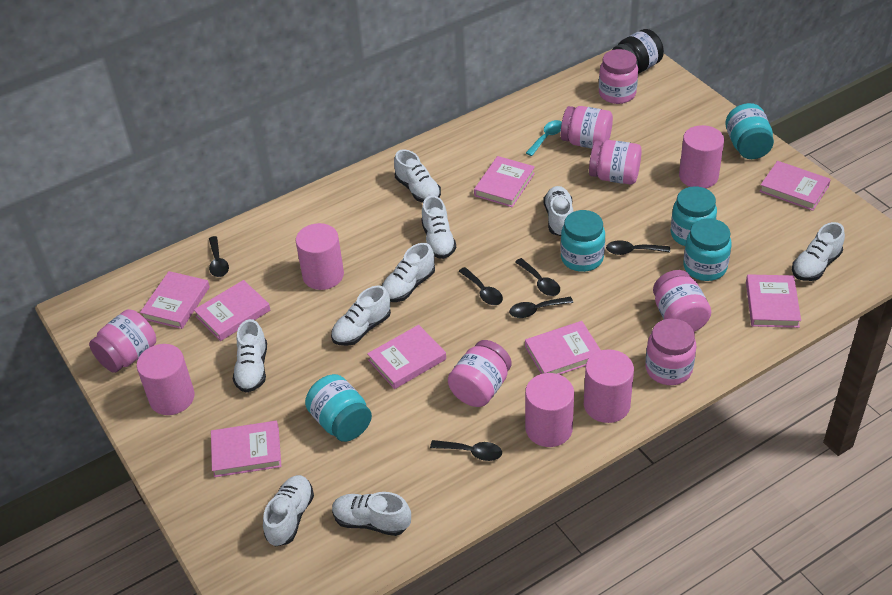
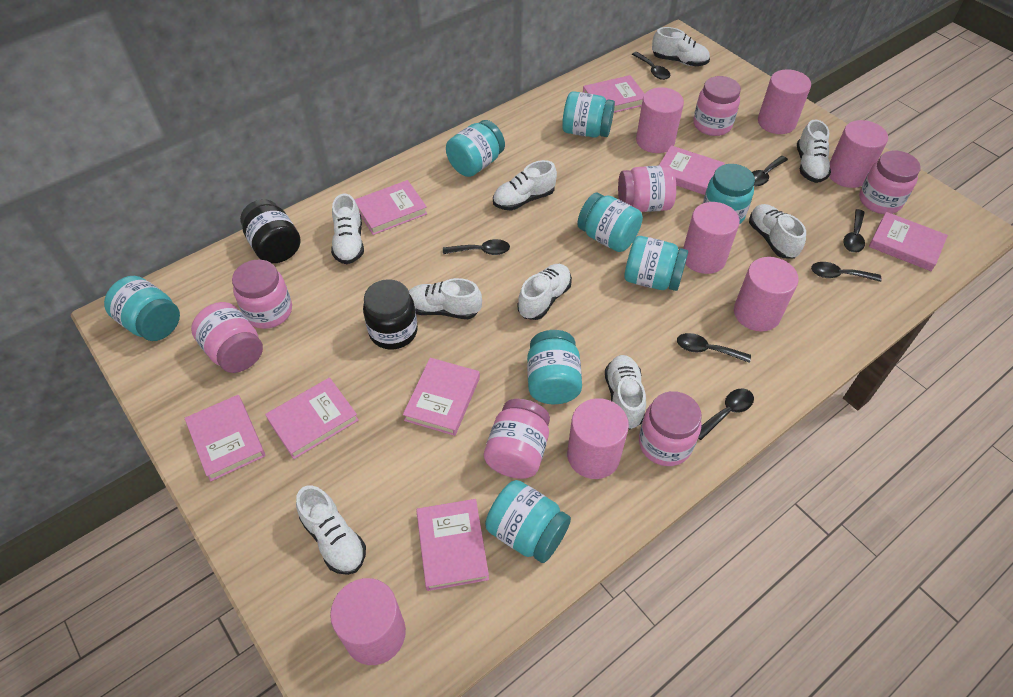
black jar: 1 -> 2
black spoon: 6 -> 7
pink cylinder: 5 -> 7
turquoise jar: 5 -> 8
turquoise spoon: 1 -> 0

